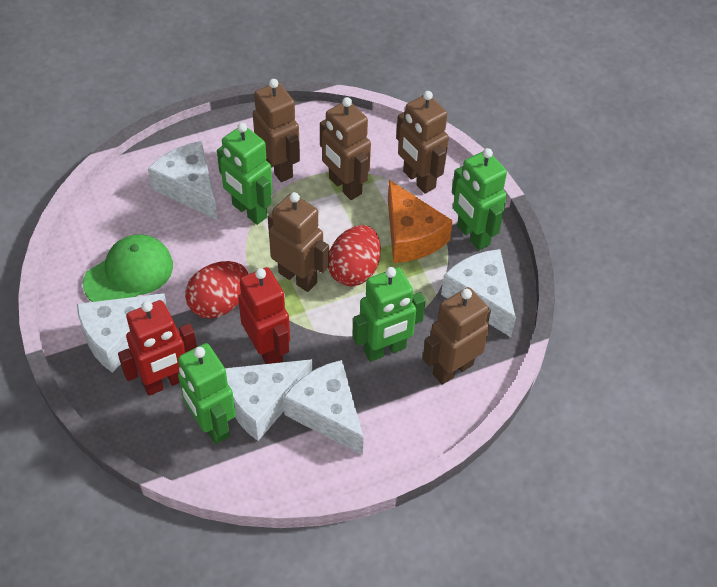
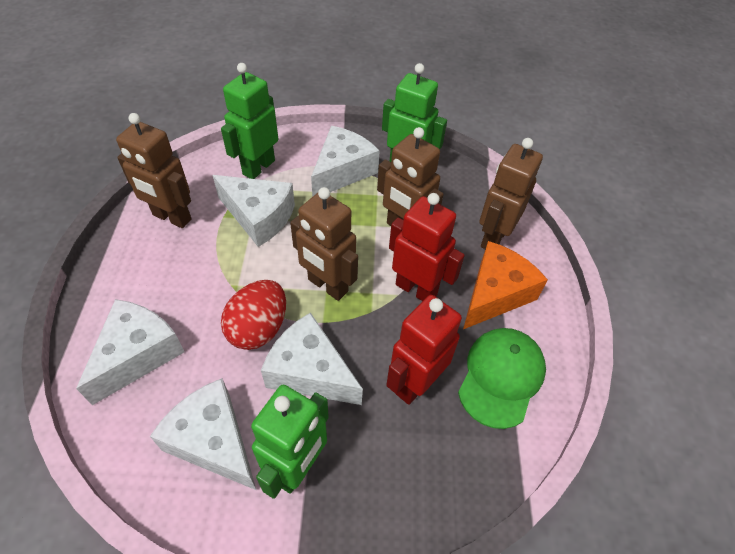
brown robot: 5 -> 4
green robot: 4 -> 3
red egg: 2 -> 1

